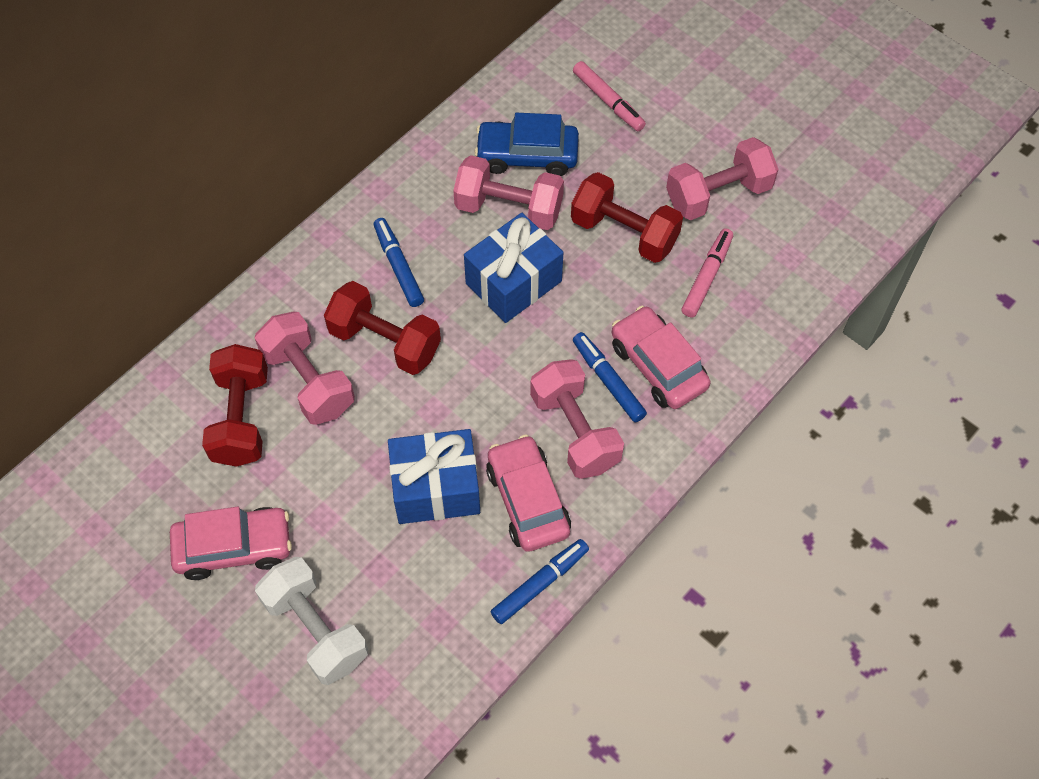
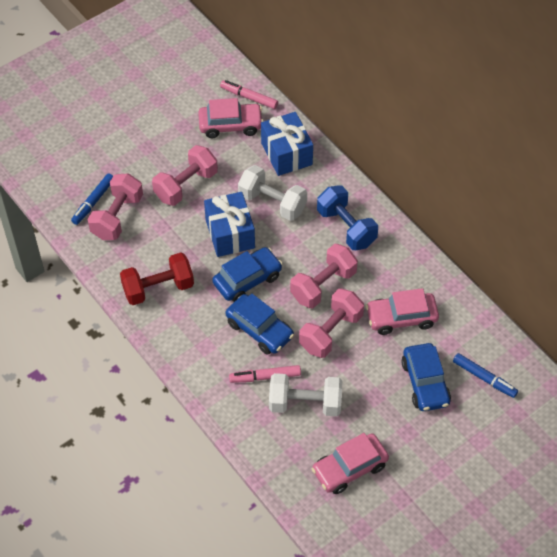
blue car: 1 -> 3
blue dumbbell: 0 -> 1
blue marker: 3 -> 2
red dumbbell: 3 -> 1
white dumbbell: 1 -> 2

